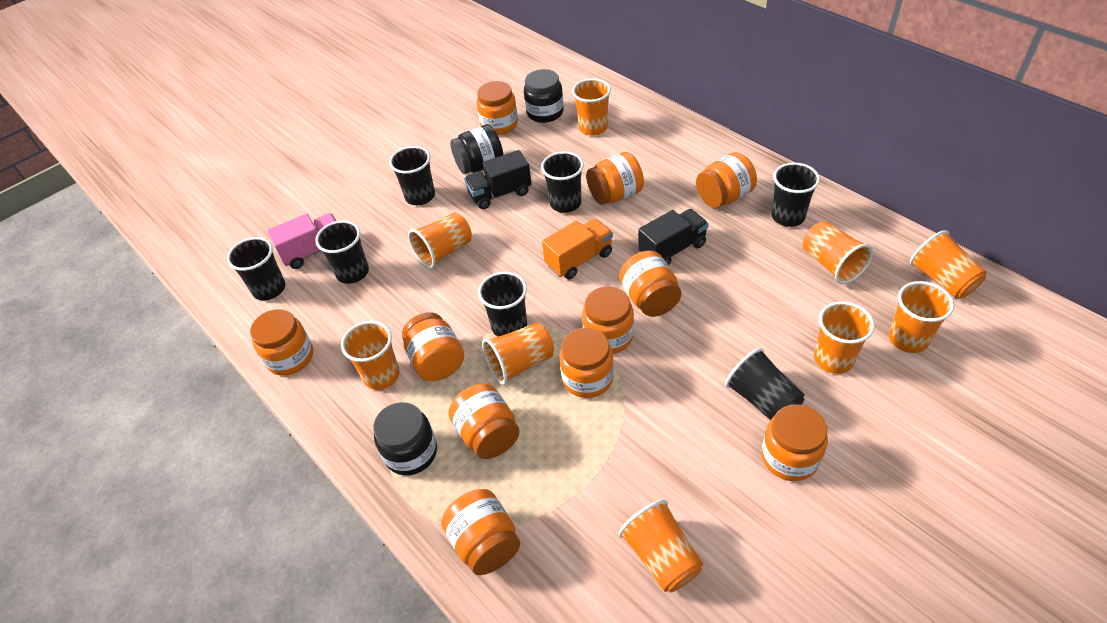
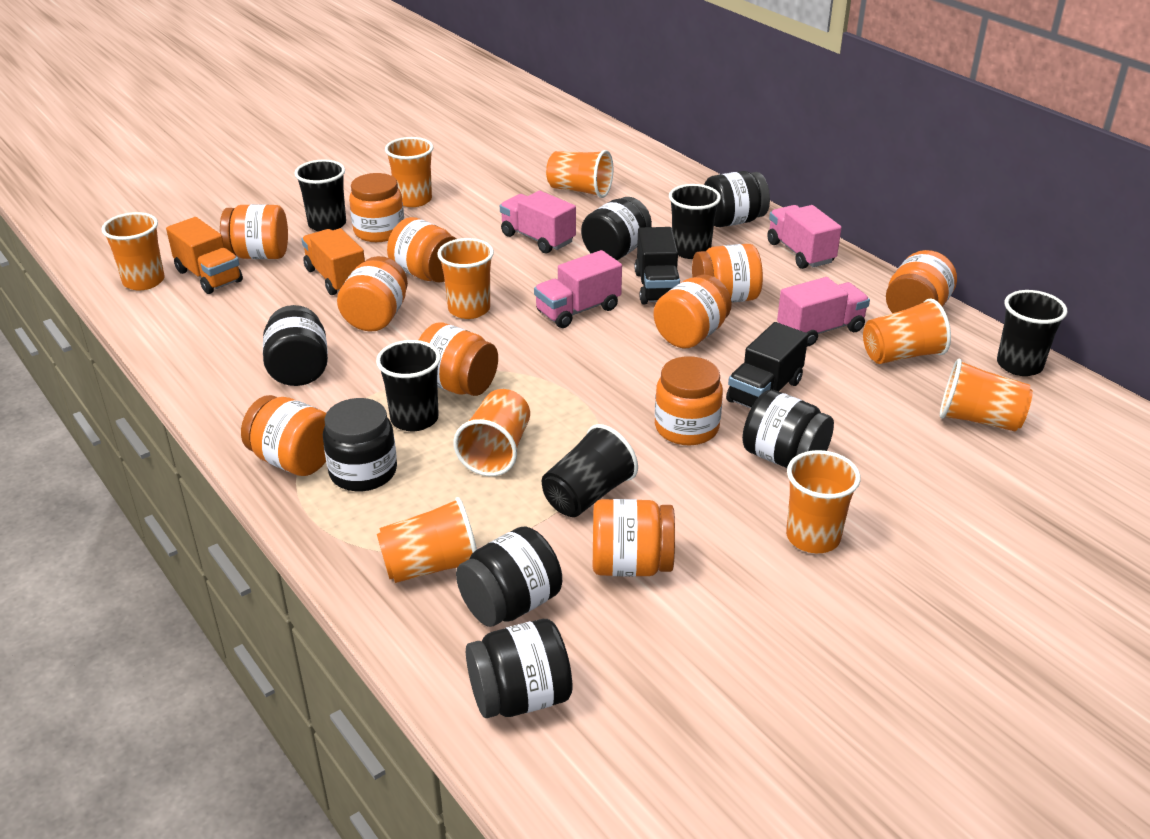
black cup: 7 -> 5
black jar: 3 -> 7
orange truck: 1 -> 2
pink truck: 1 -> 4

